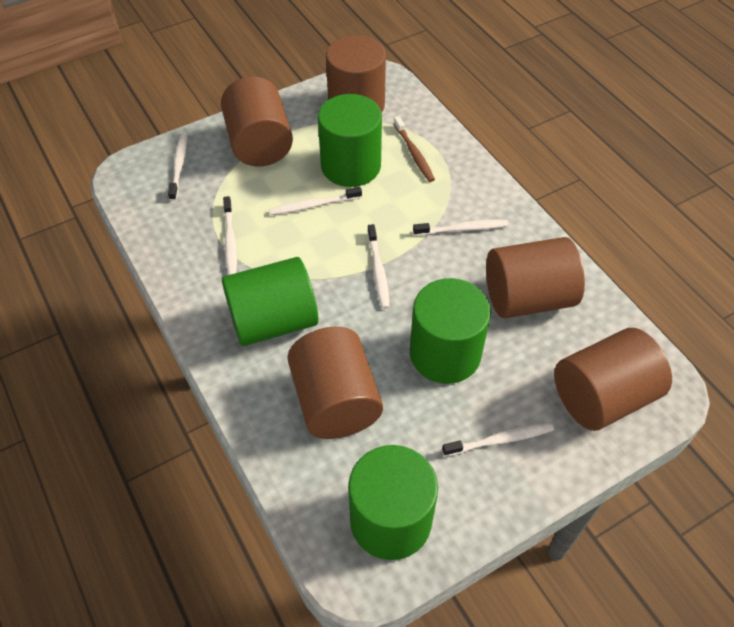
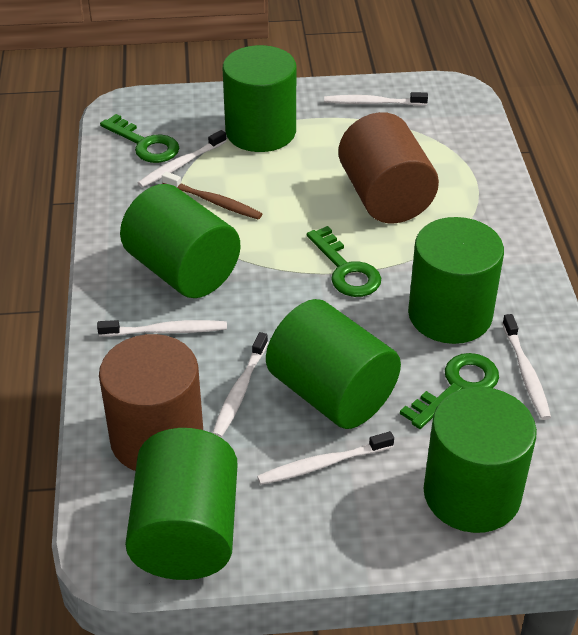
brown cylinder: 5 -> 2
green cylinder: 4 -> 6
green key: 0 -> 3

